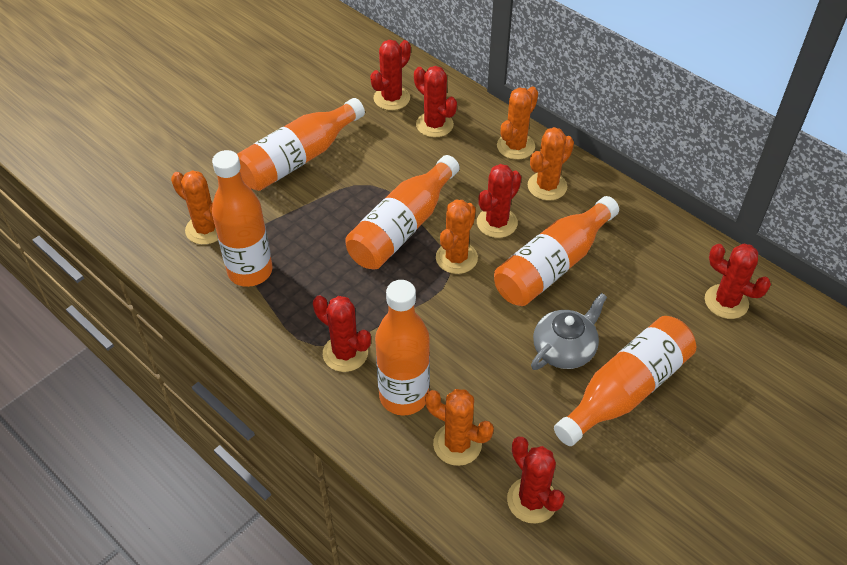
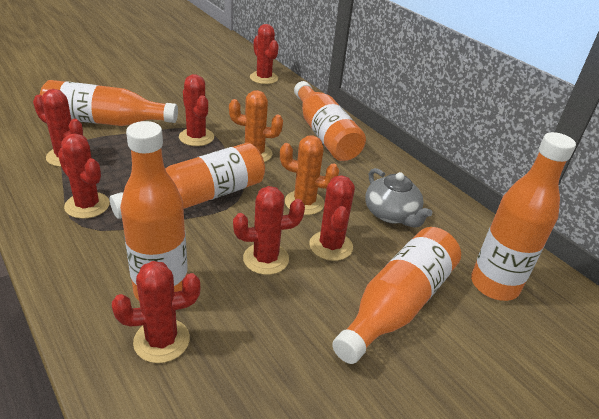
orange cactus: 5 -> 2
red cactus: 6 -> 7

